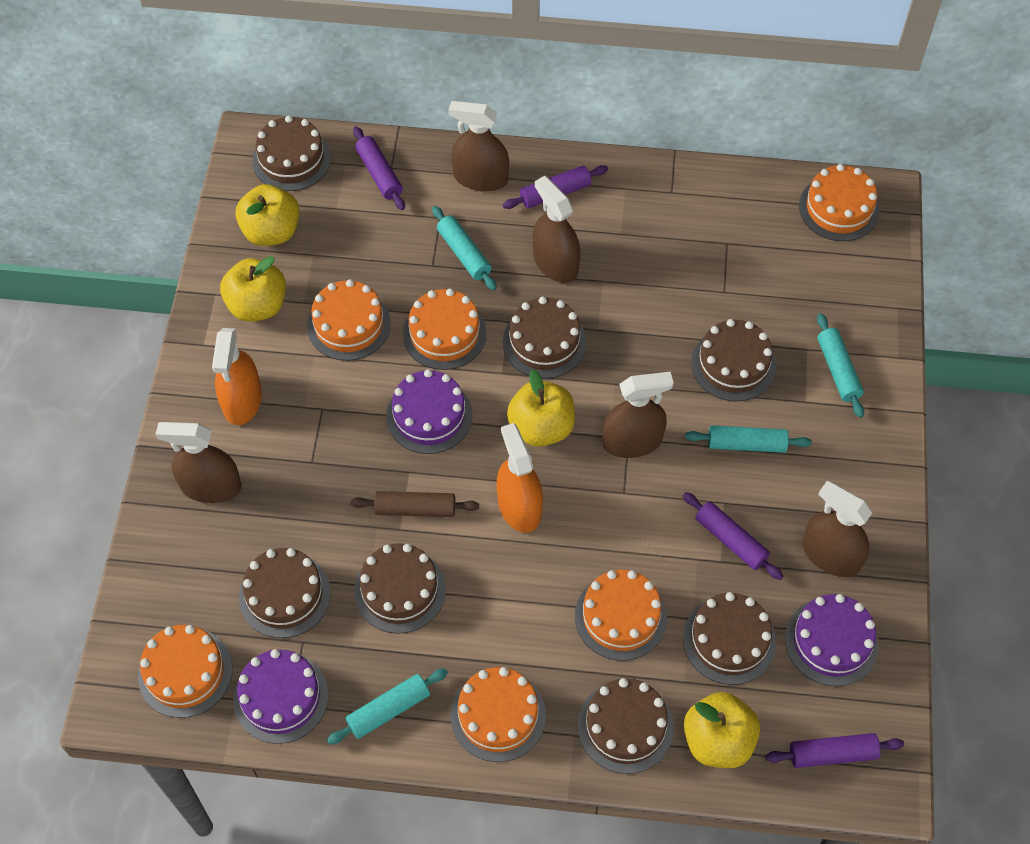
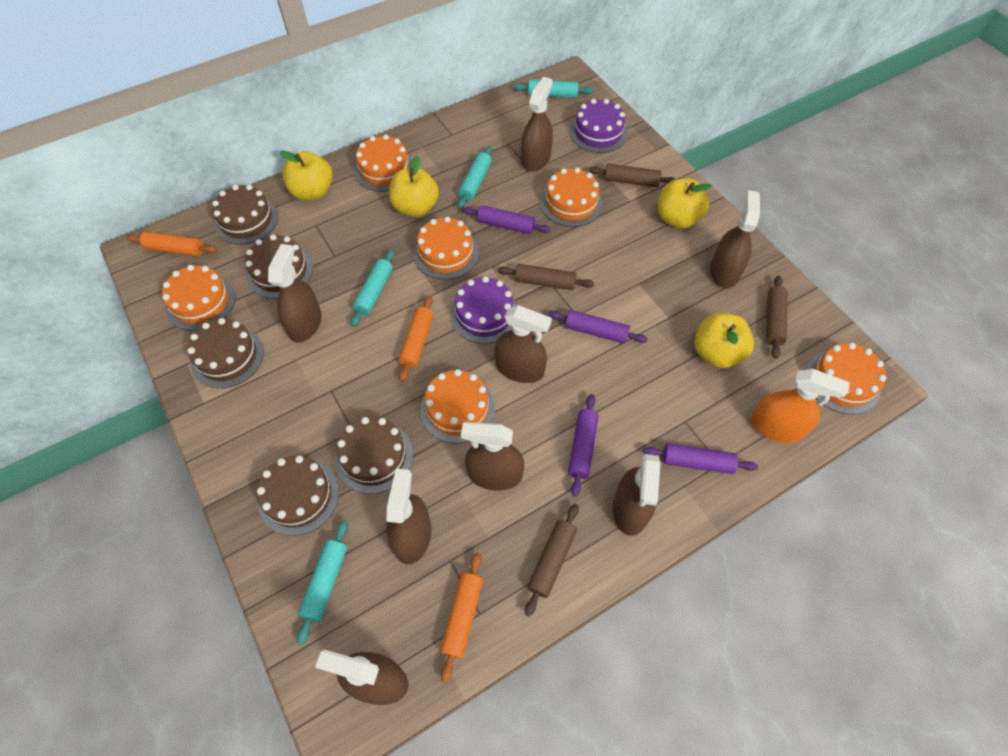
brown cake: 7 -> 5
brown rolling pin: 1 -> 4
brown spray bottle: 5 -> 8
orange rolling pin: 0 -> 3
orange spray bottle: 2 -> 1
purple cake: 3 -> 2

